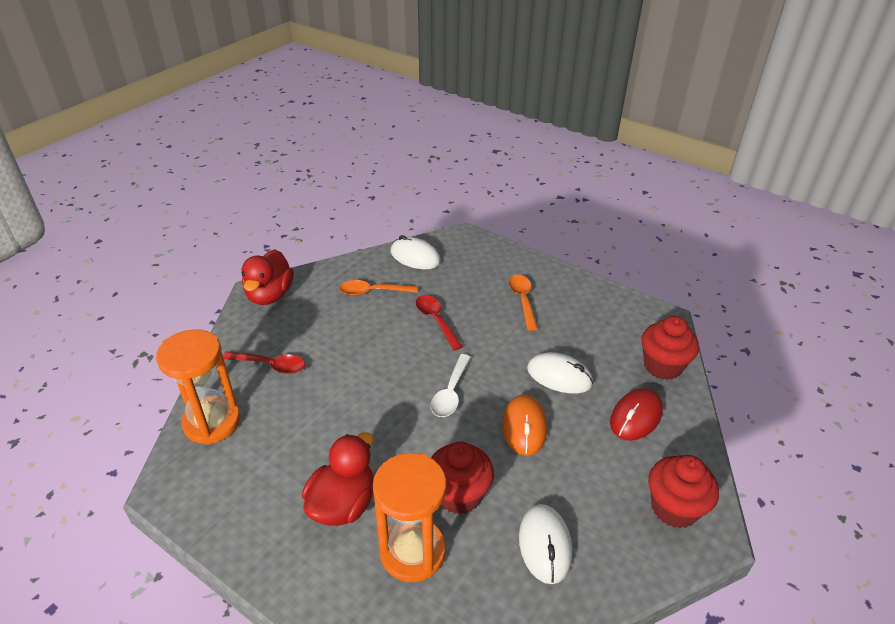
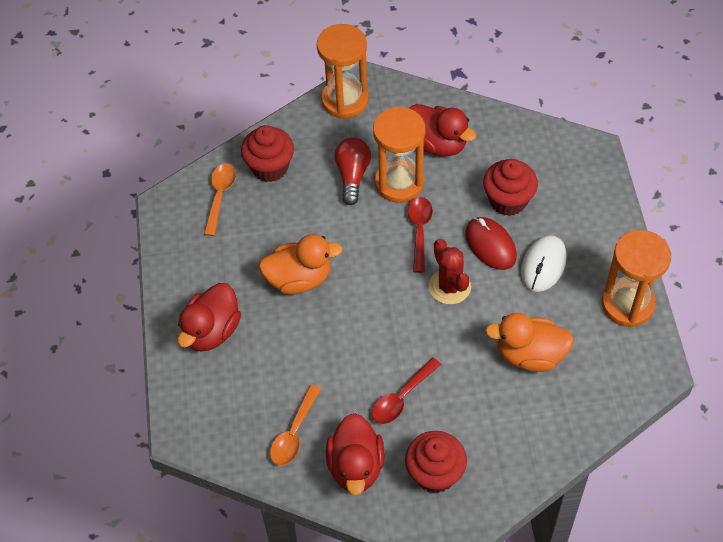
orange duck: 0 -> 2
orange hourglass: 2 -> 3
orange mouse: 1 -> 0
red cactus: 0 -> 1
red duck: 2 -> 3
red light bulb: 0 -> 1
white mouse: 3 -> 1
white spoon: 1 -> 0

